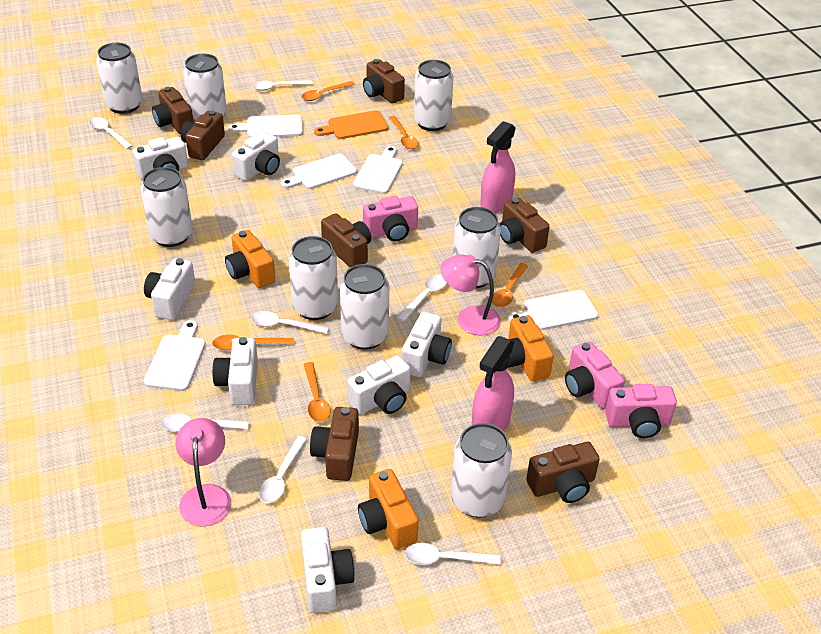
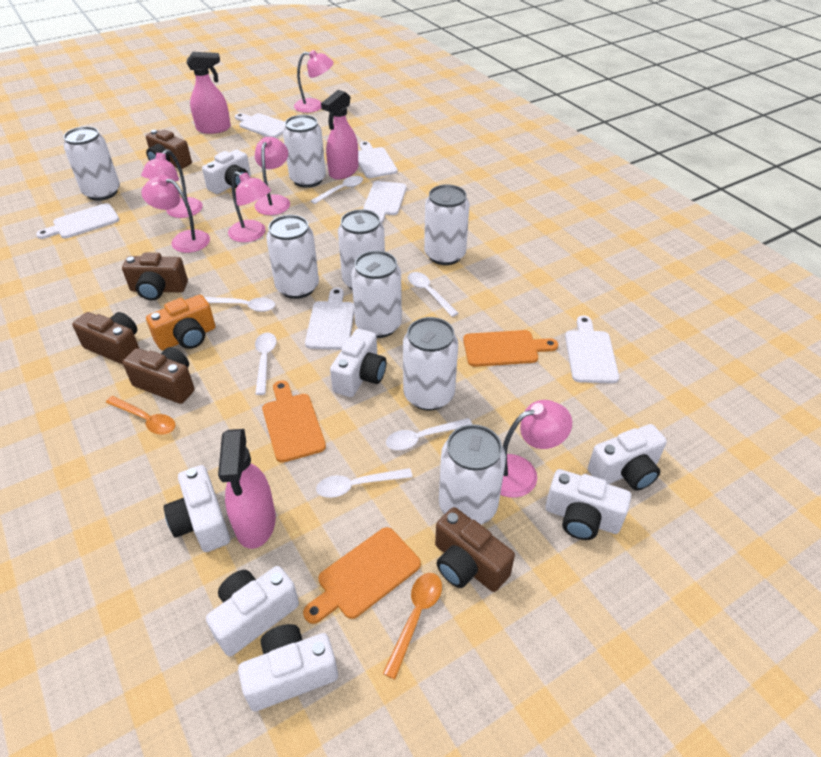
brown camera: 7 -> 5
orange camera: 3 -> 1
orange cutting board: 1 -> 3
orange spoon: 5 -> 2
pink camera: 3 -> 0
pink lamp: 2 -> 6
pink spray bottle: 2 -> 3
white cutting board: 5 -> 6
white spoon: 7 -> 6

